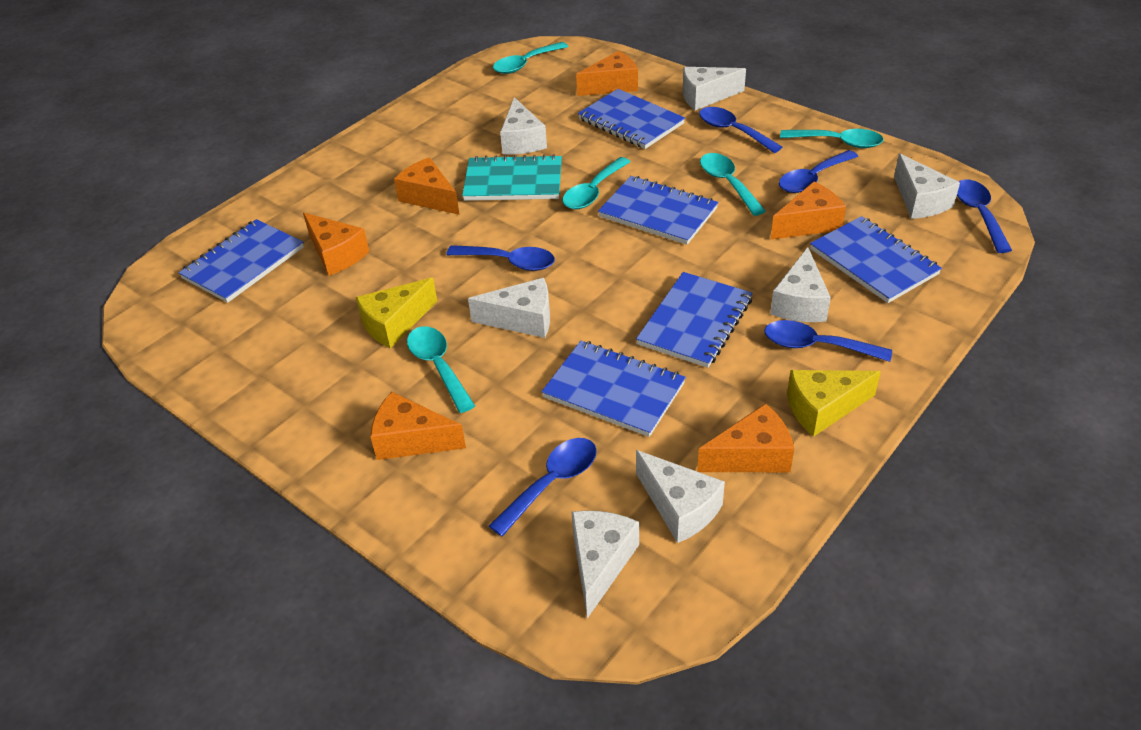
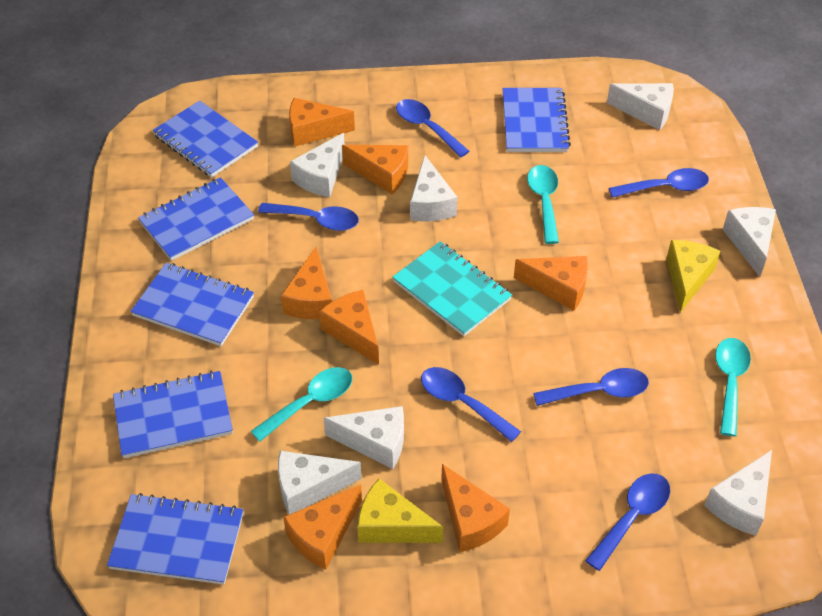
orange cheese: 6 -> 7
turquoise spoon: 5 -> 3

